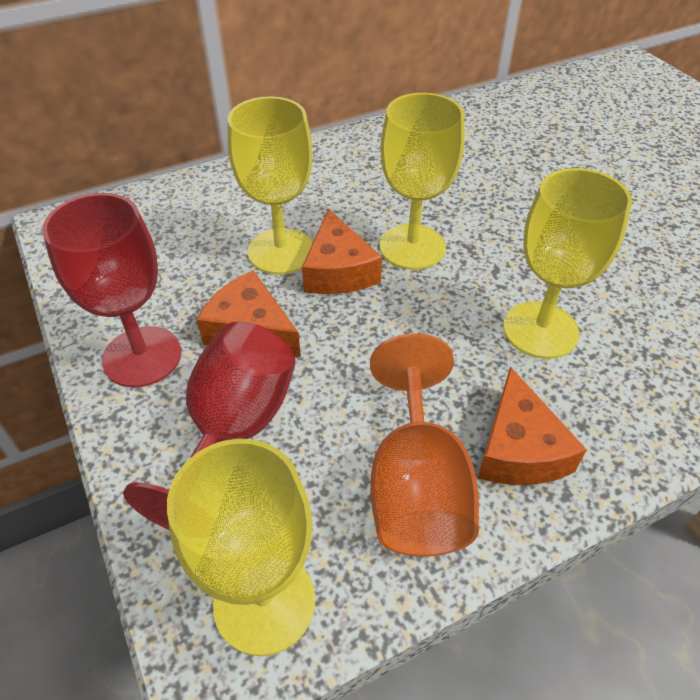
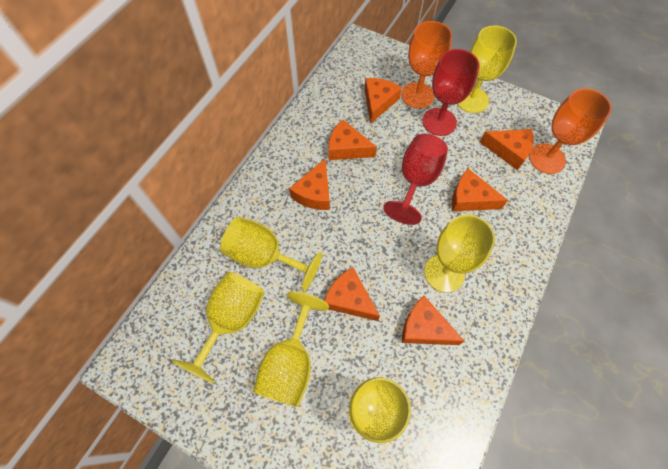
orange cheese: 3 -> 7
orange goblet: 1 -> 2
yellow goblet: 4 -> 6

